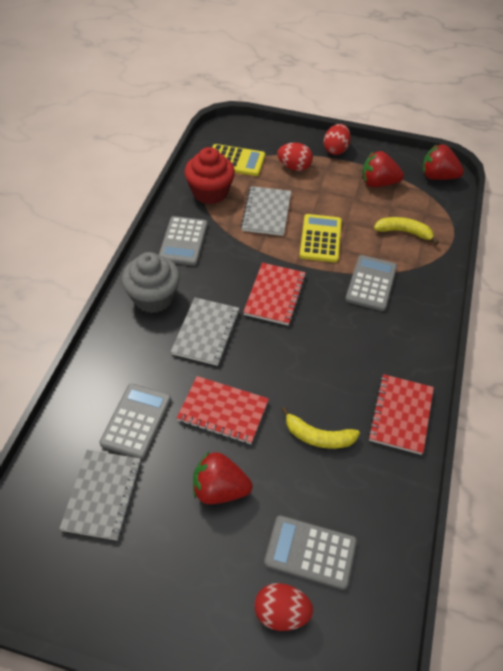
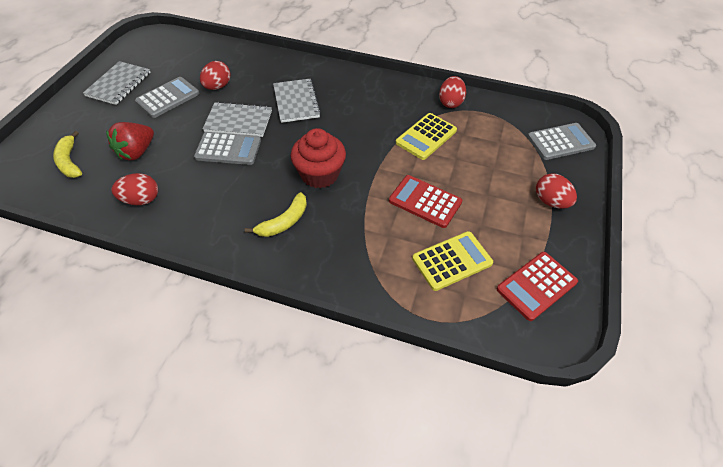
grey calculator: 4 -> 3
grey cupcake: 1 -> 0
red calculator: 0 -> 2
red egg: 3 -> 4
red notebook: 3 -> 0
red strawberry: 3 -> 1

